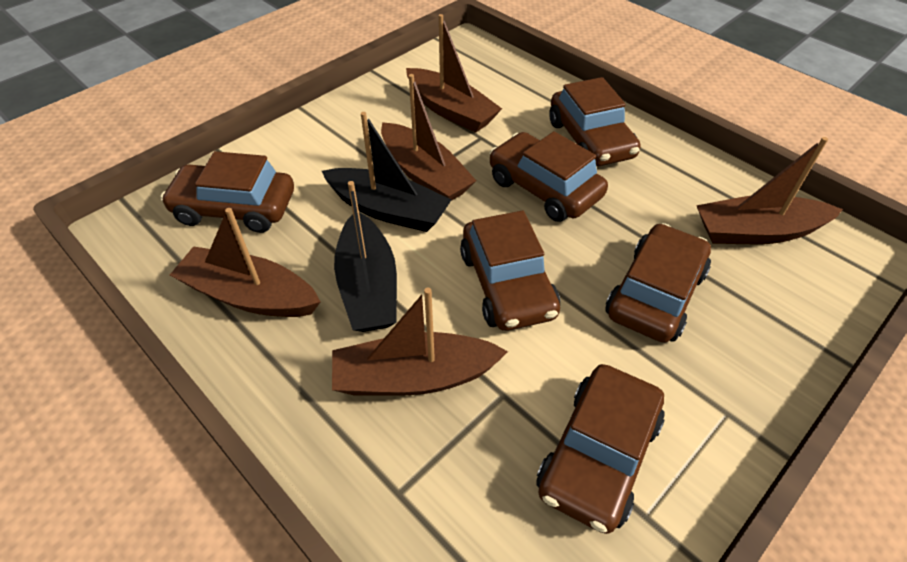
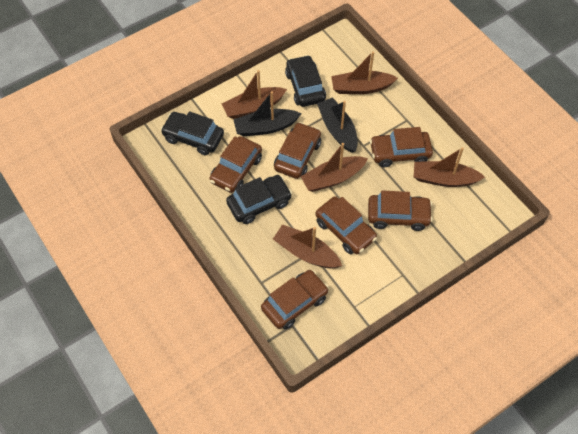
black car: 0 -> 3

